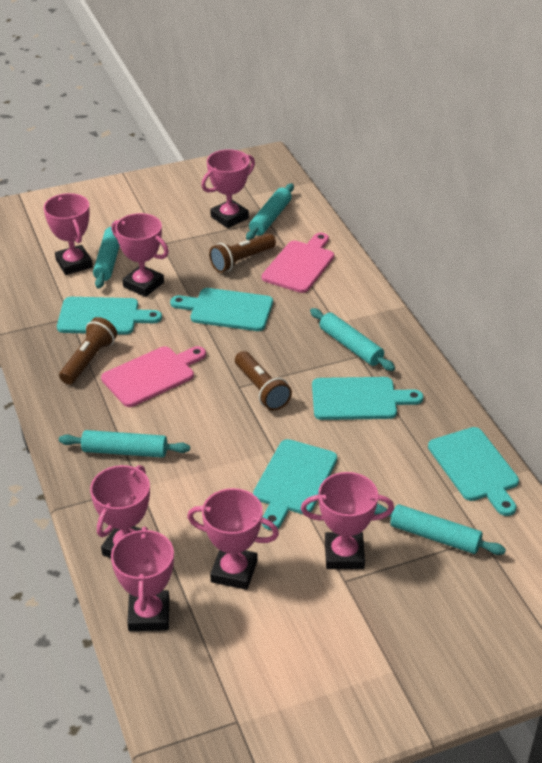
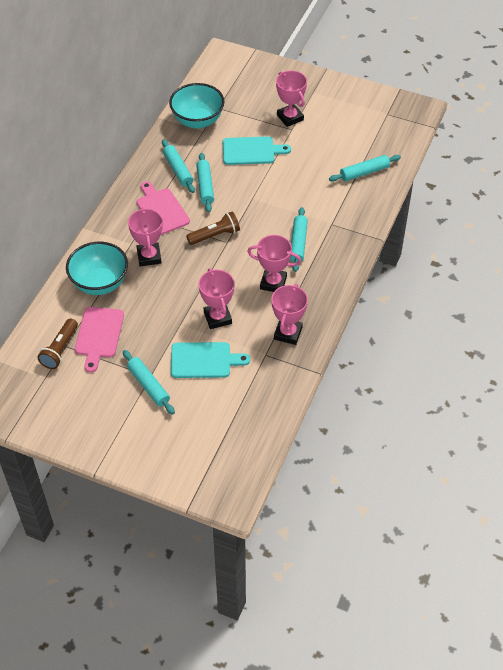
brown flashlight: 3 -> 2
pink trophy: 7 -> 5
turquoise bowl: 0 -> 2
turquoise cutting board: 5 -> 2

